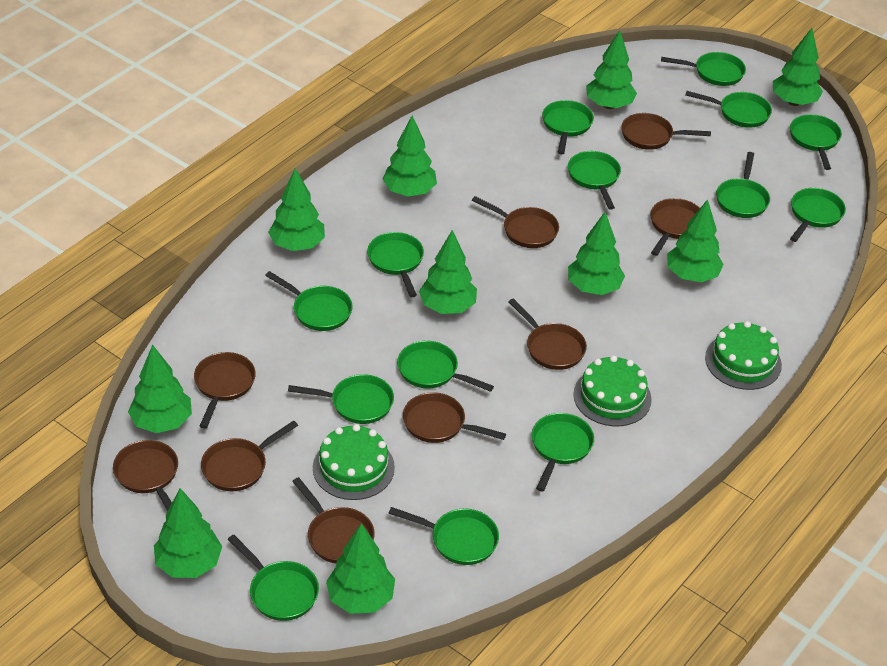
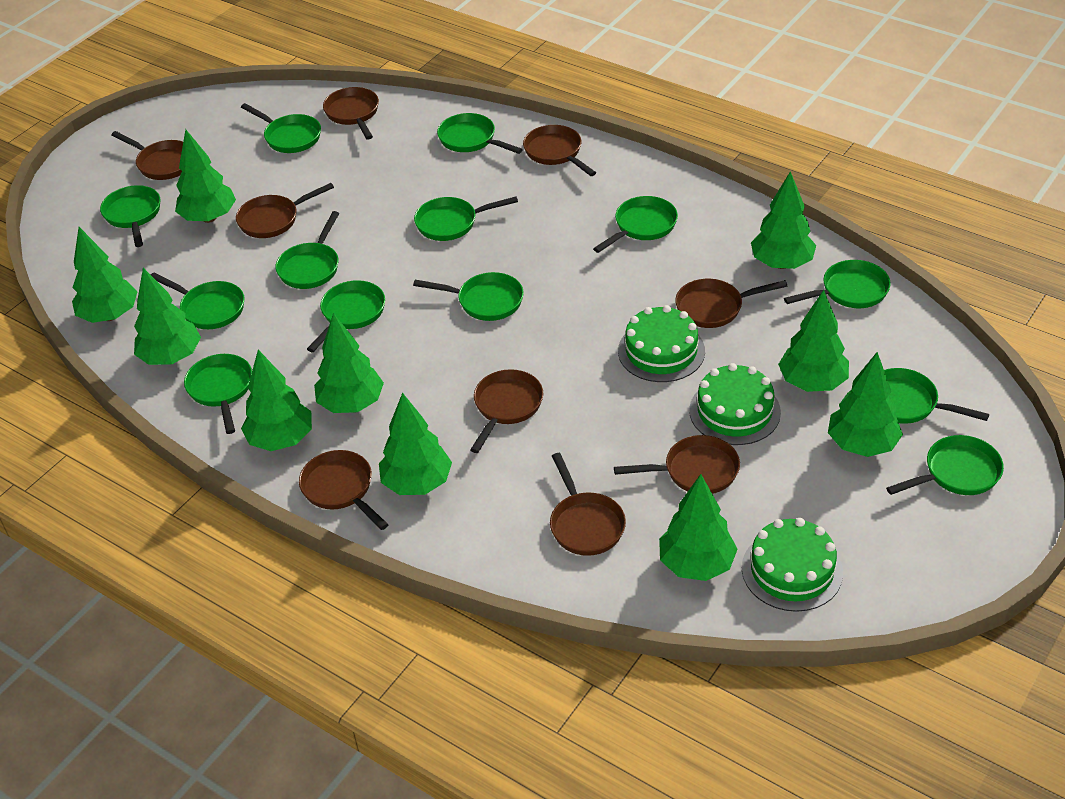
green pan: 14 -> 13

